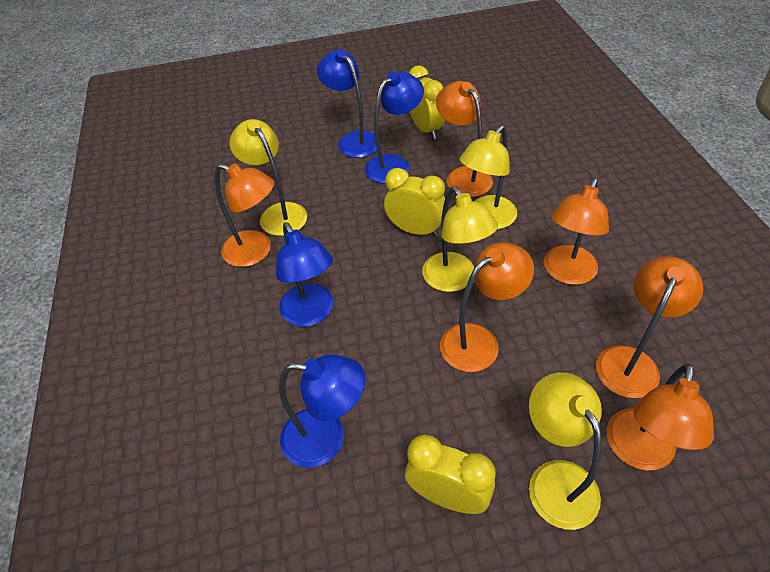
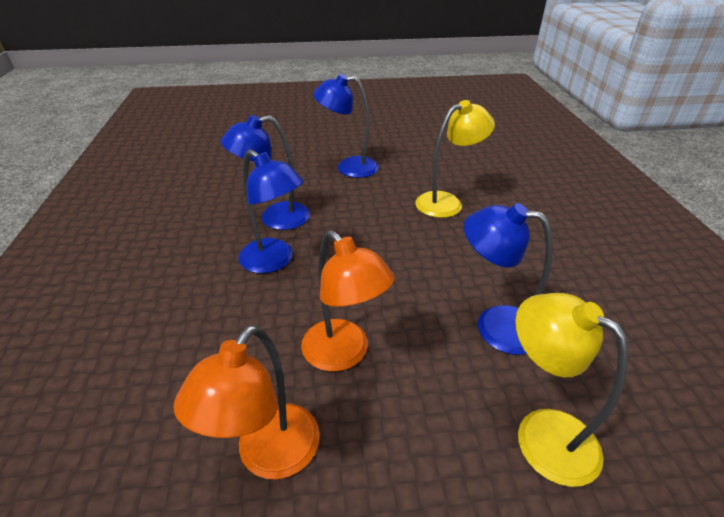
orange lamp: 6 -> 2
yellow clock: 3 -> 0
yellow lamp: 4 -> 2

